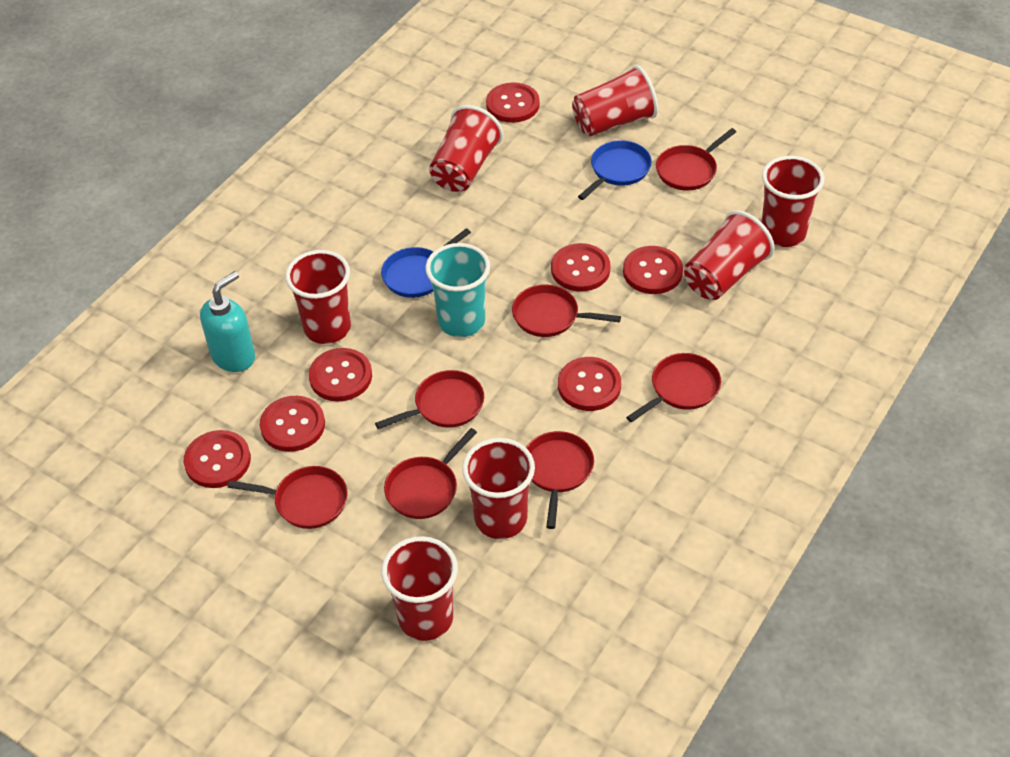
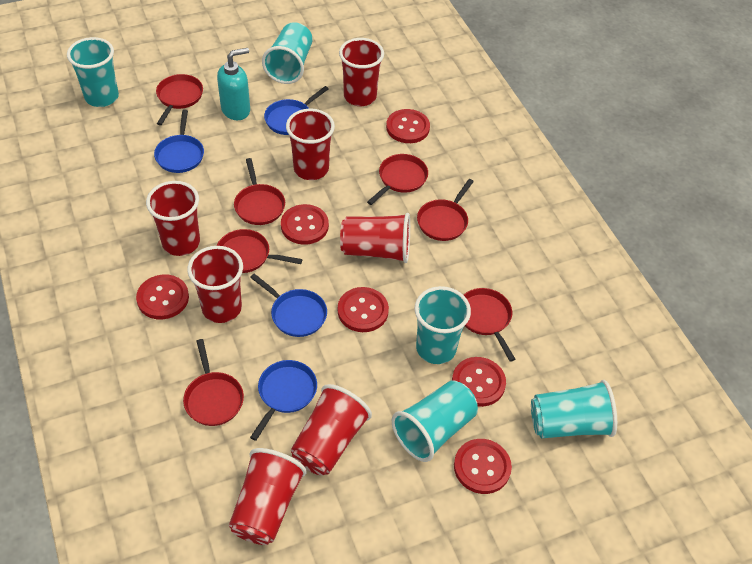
blue pan: 2 -> 4
red button: 7 -> 6
turquoise cup: 1 -> 5

